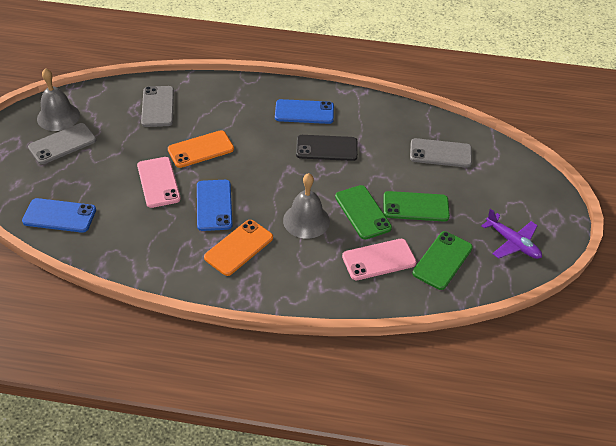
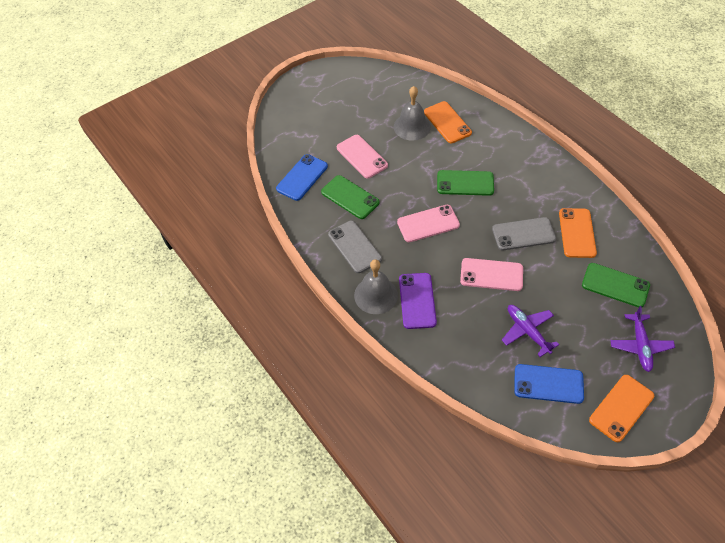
black phone: 1 -> 0
blue phone: 3 -> 2
grey phone: 3 -> 2
orange phone: 2 -> 3
pink phone: 2 -> 3
purple phone: 0 -> 1
purple plane: 1 -> 2

